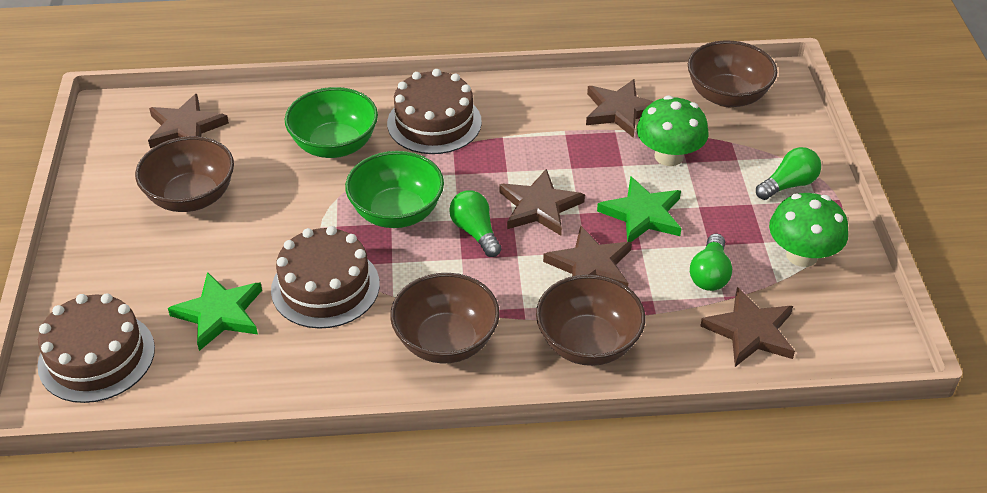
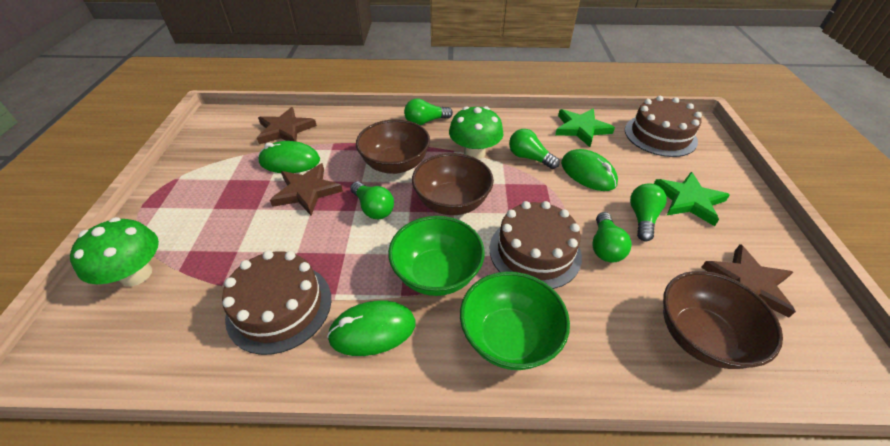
brown bowl: 4 -> 3
brown star: 5 -> 3
green light bulb: 3 -> 5
green mouse: 0 -> 3

